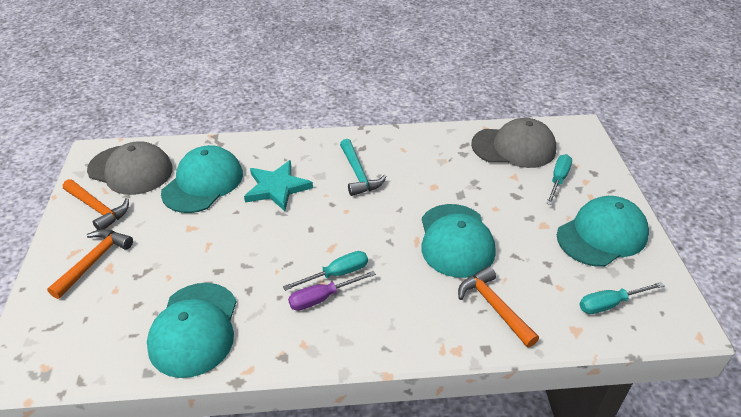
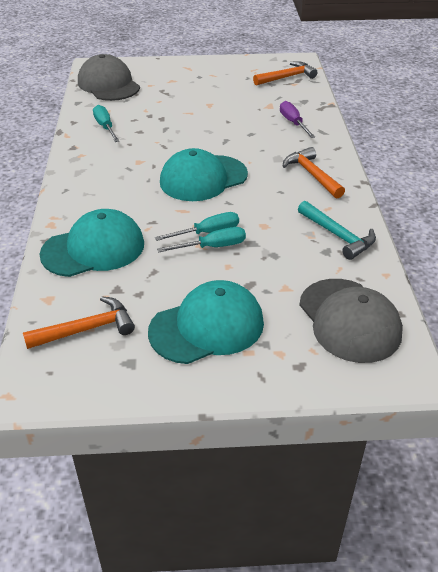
turquoise cap: 4 -> 3
turquoise star: 1 -> 0

